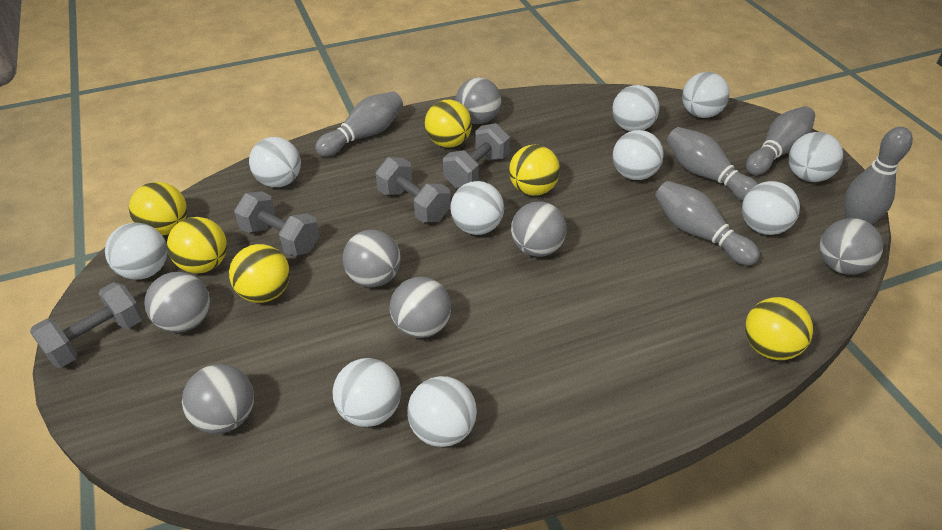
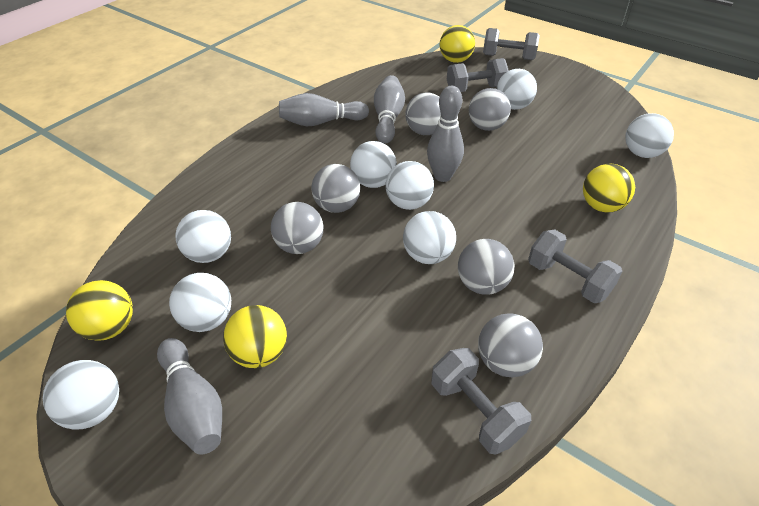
grey ball: 7 -> 6
grey bowling pin: 5 -> 4
white ball: 10 -> 8
yellow ball: 6 -> 4

